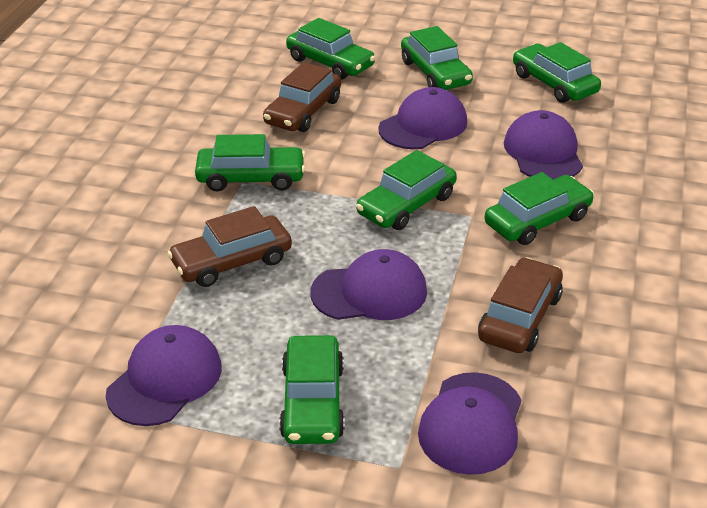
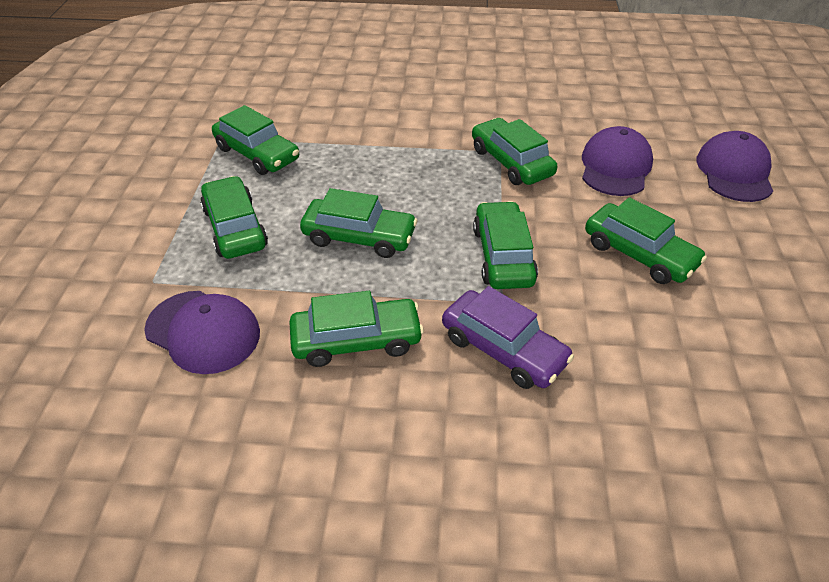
brown car: 3 -> 0
purple cap: 5 -> 3
purple car: 0 -> 1

